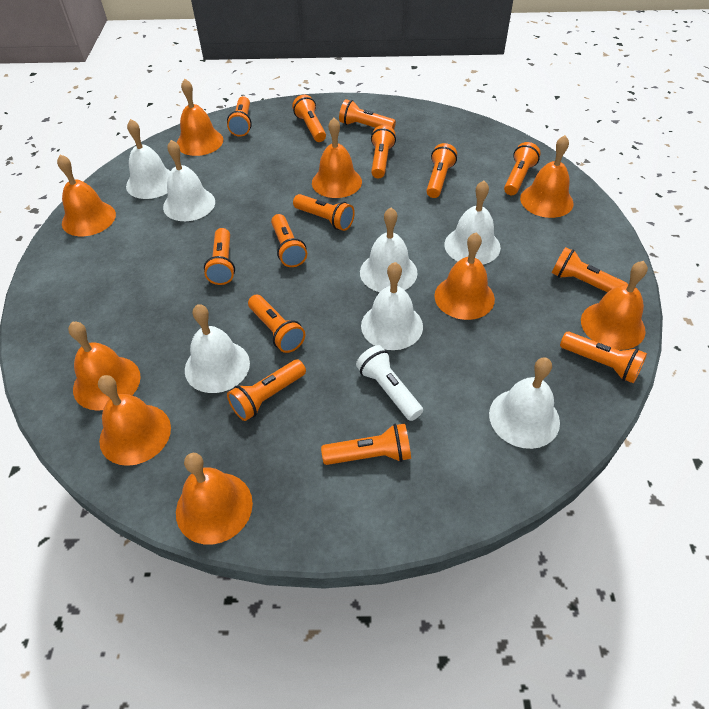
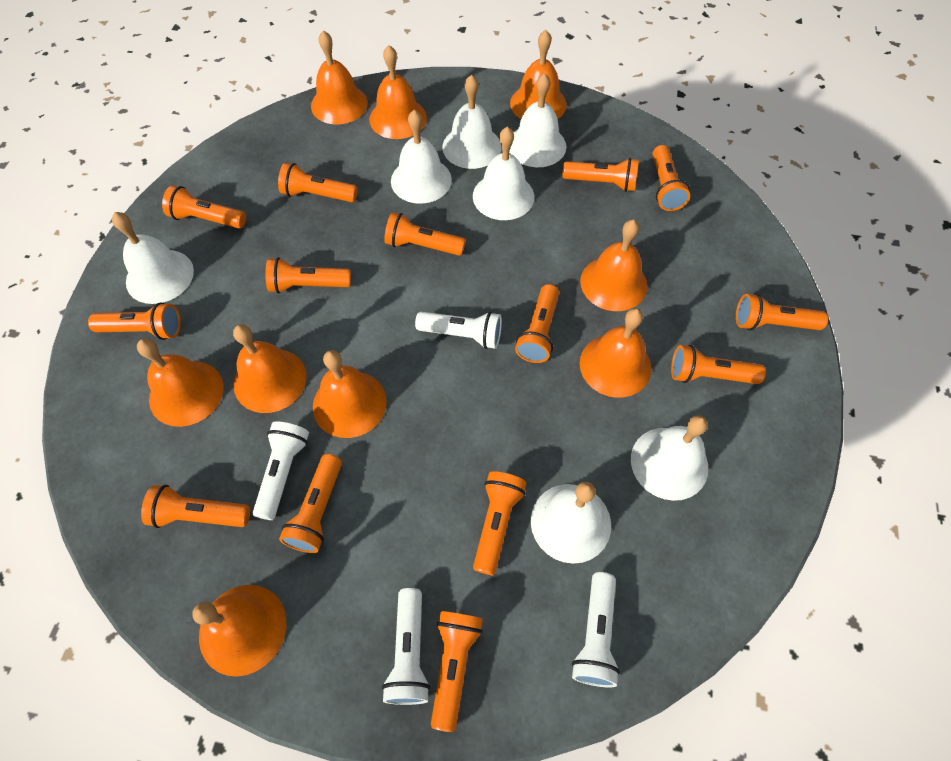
white flashlight: 1 -> 4

